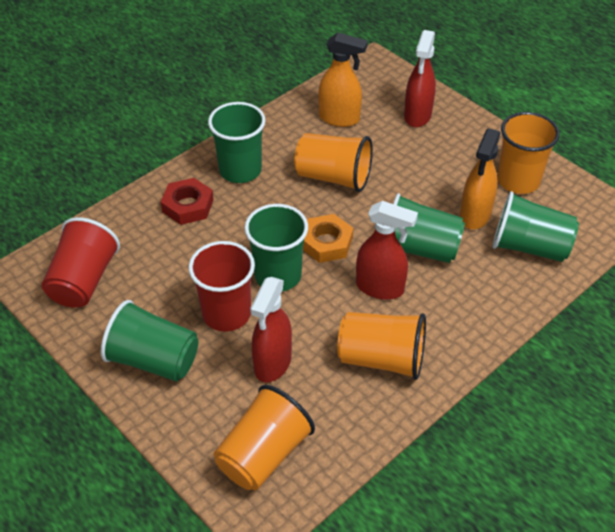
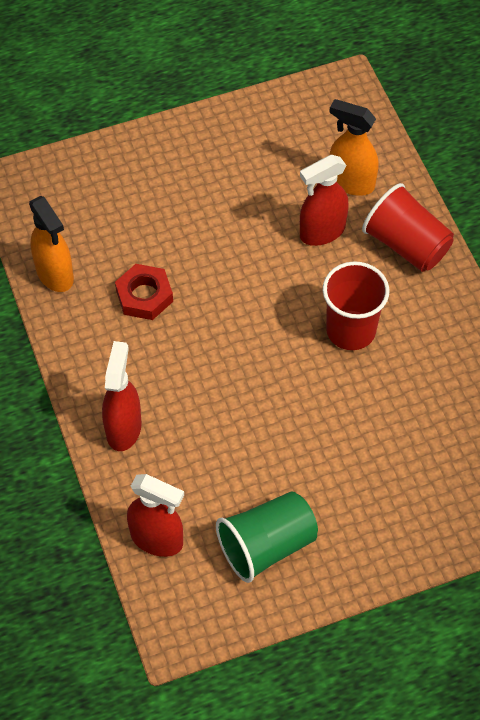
green cup: 5 -> 1
orange cup: 4 -> 0
orange nut: 1 -> 0

